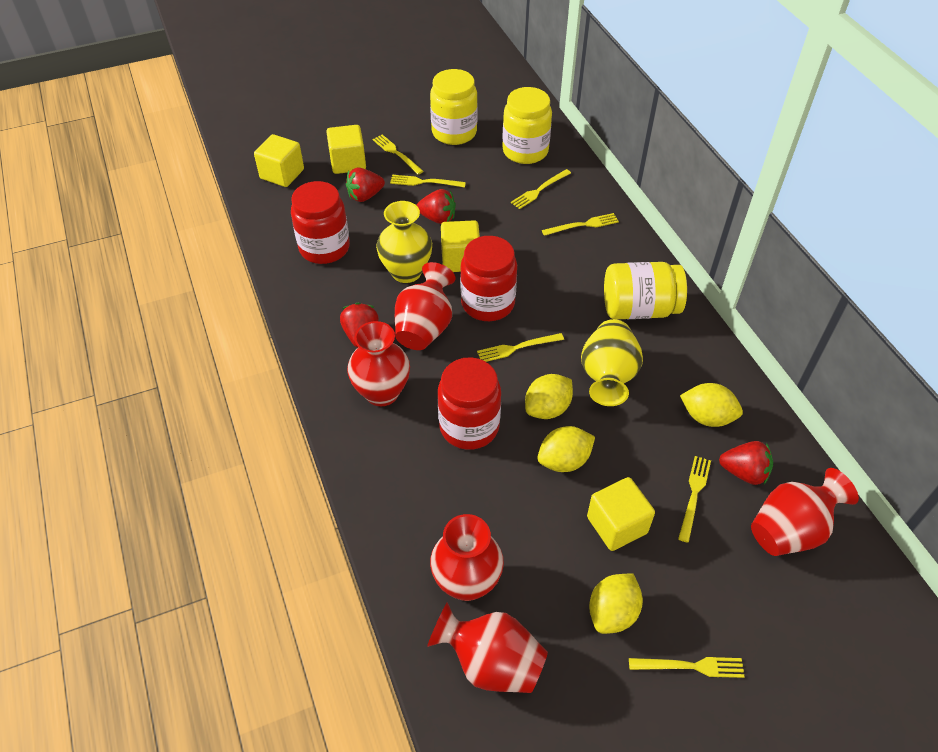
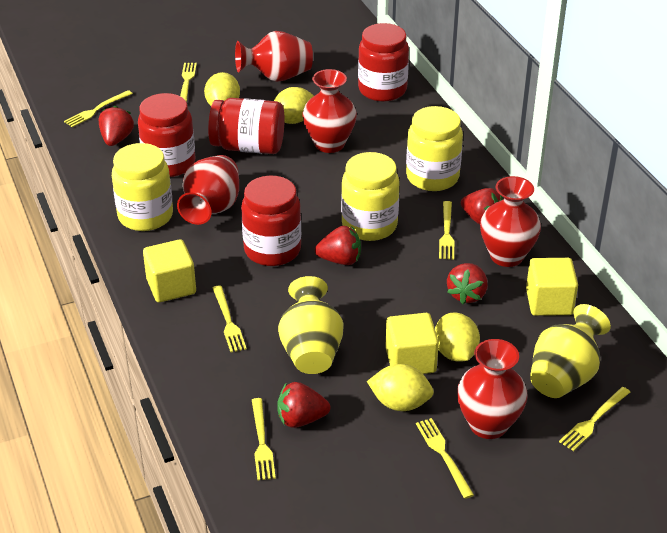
red jar: 3 -> 4
red strawberry: 4 -> 5
yellow cube: 4 -> 3

